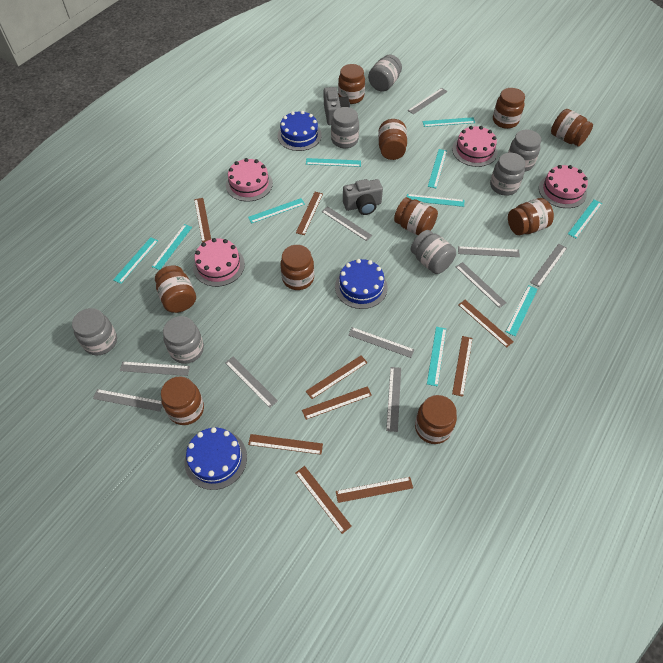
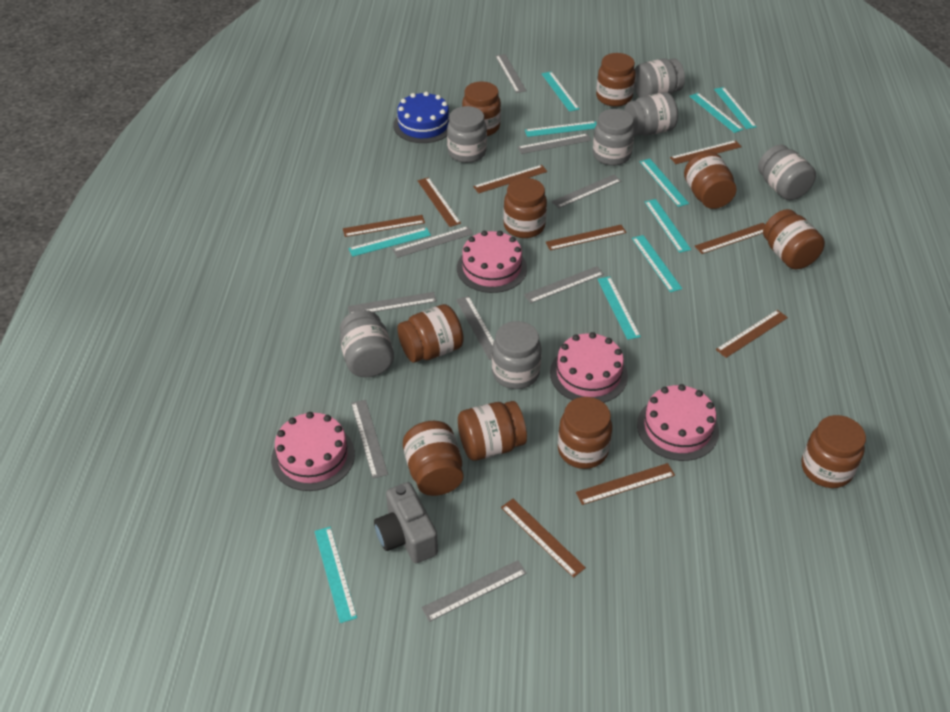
blue cake: 3 -> 1
grey camera: 2 -> 1
grey ruler: 10 -> 9

